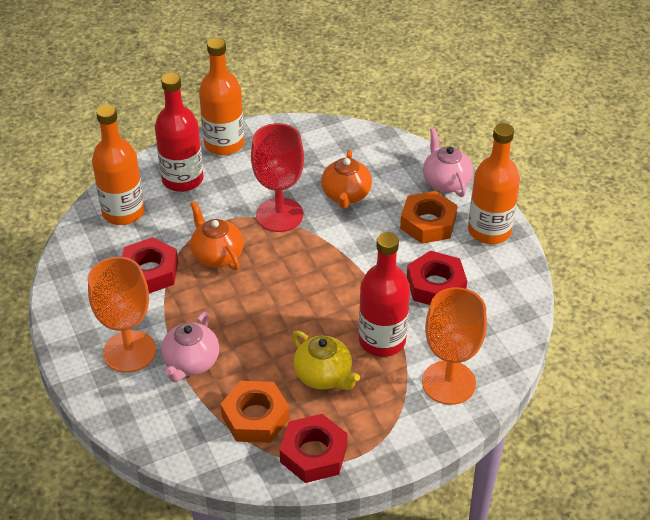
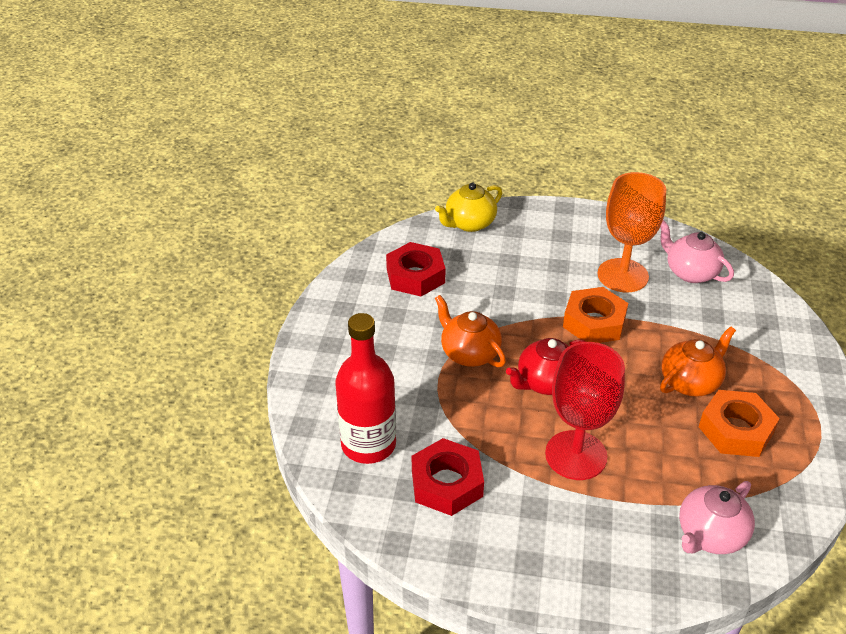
orange bottle: 3 -> 0
orange goblet: 2 -> 1
red bottle: 2 -> 1
red nut: 3 -> 2
red teapot: 0 -> 1

